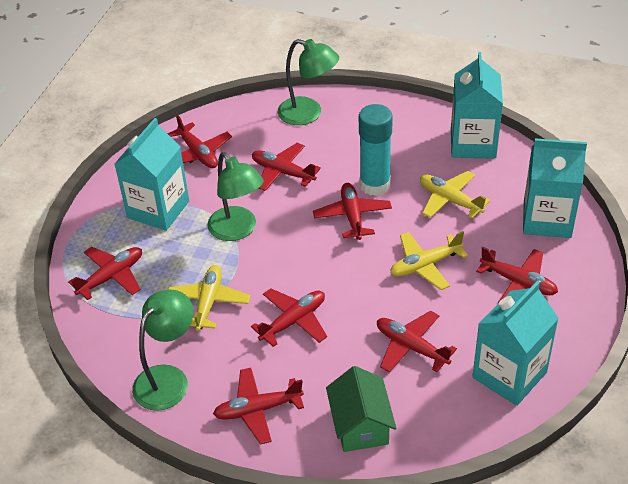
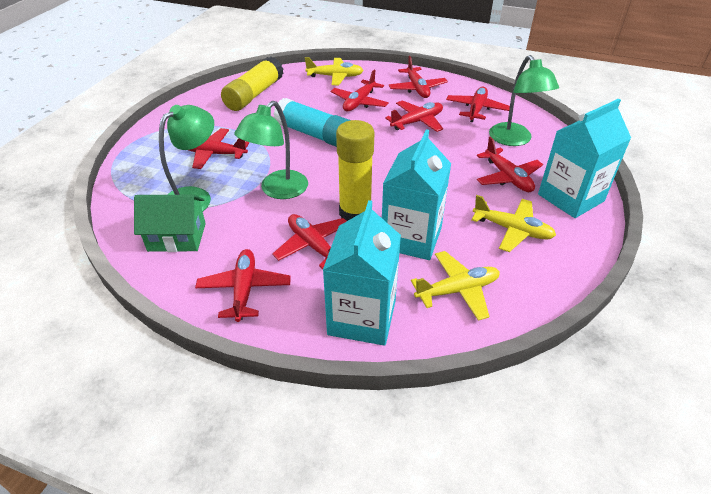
turquoise carton: 4 -> 3
yellow glue stick: 0 -> 2

